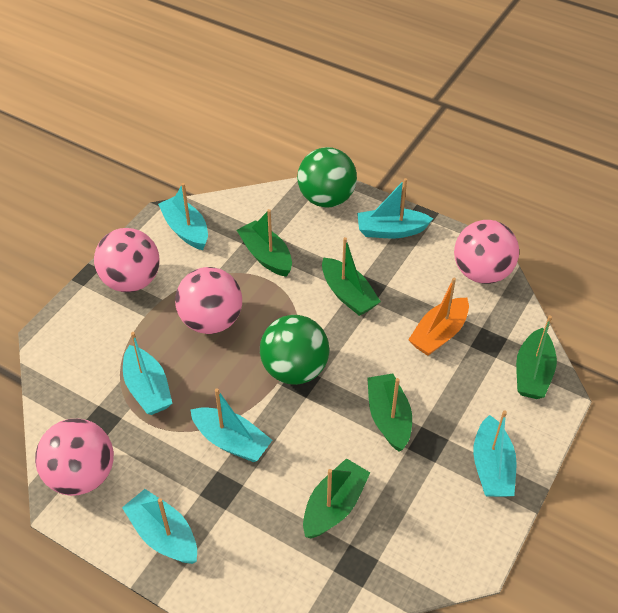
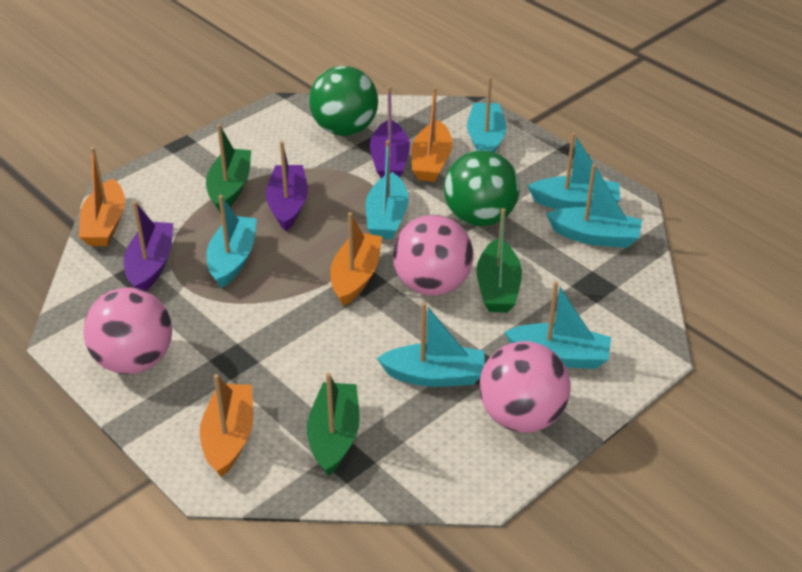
green boat: 5 -> 3
orange boat: 1 -> 4
pink ball: 4 -> 3
purple boat: 0 -> 3
turquoise boat: 6 -> 7

